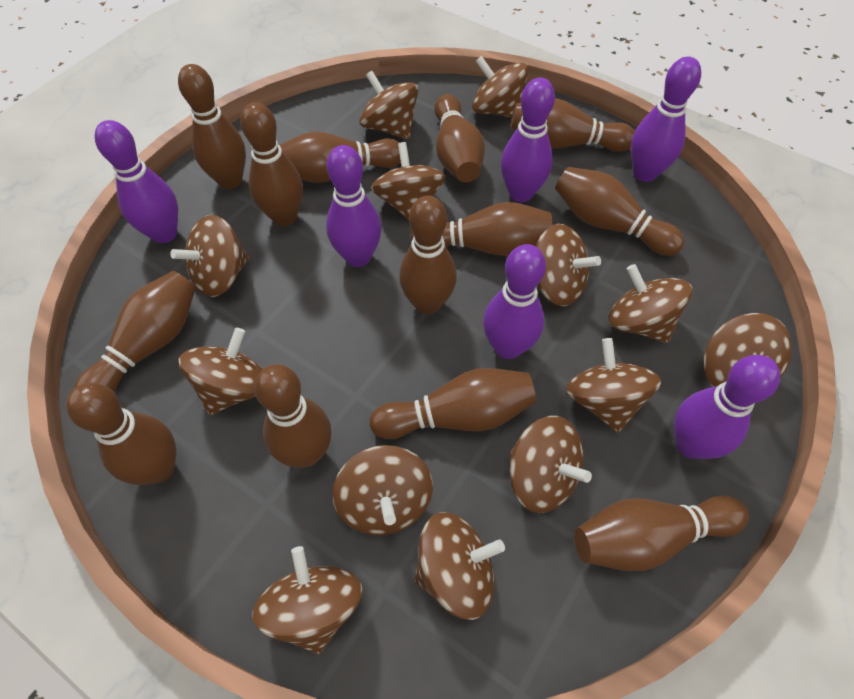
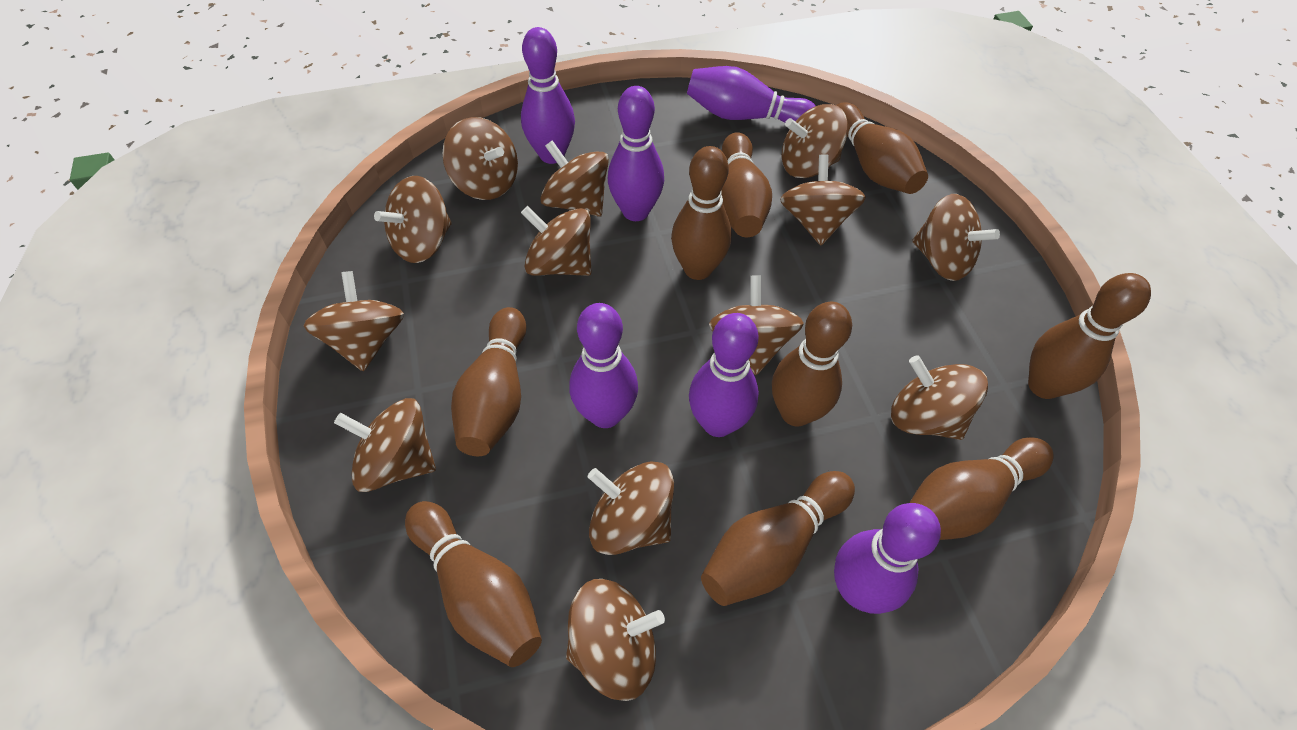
brown bowling pin: 13 -> 9

